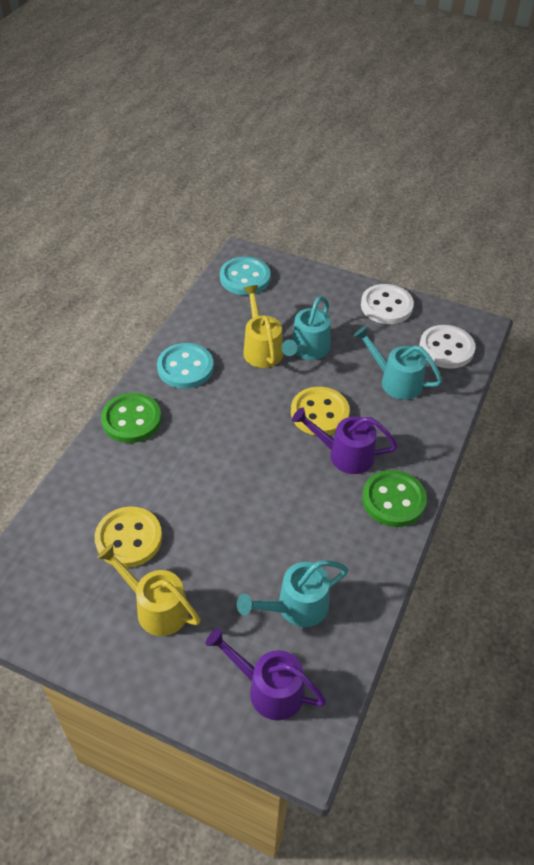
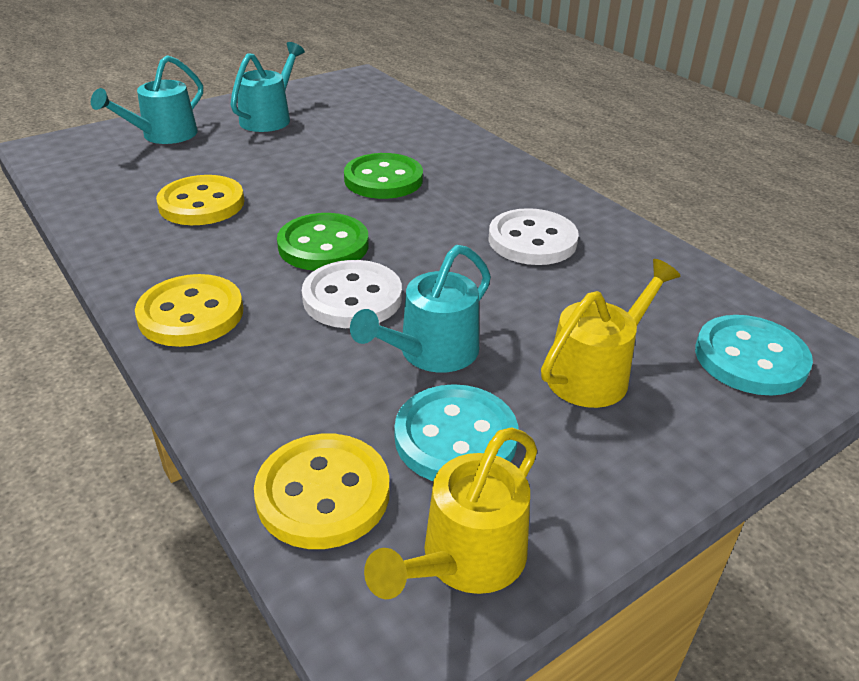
purple watering can: 2 -> 0
yellow button: 2 -> 3

